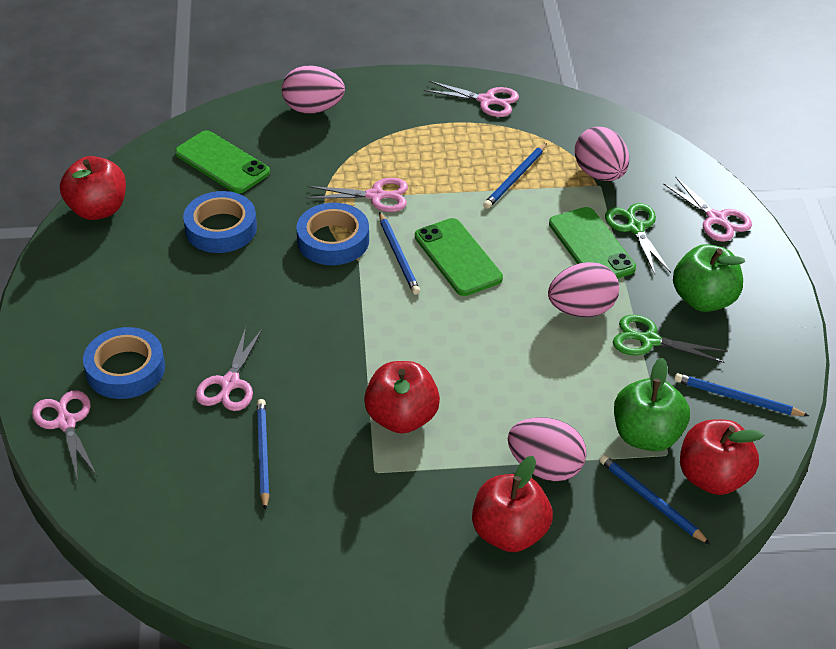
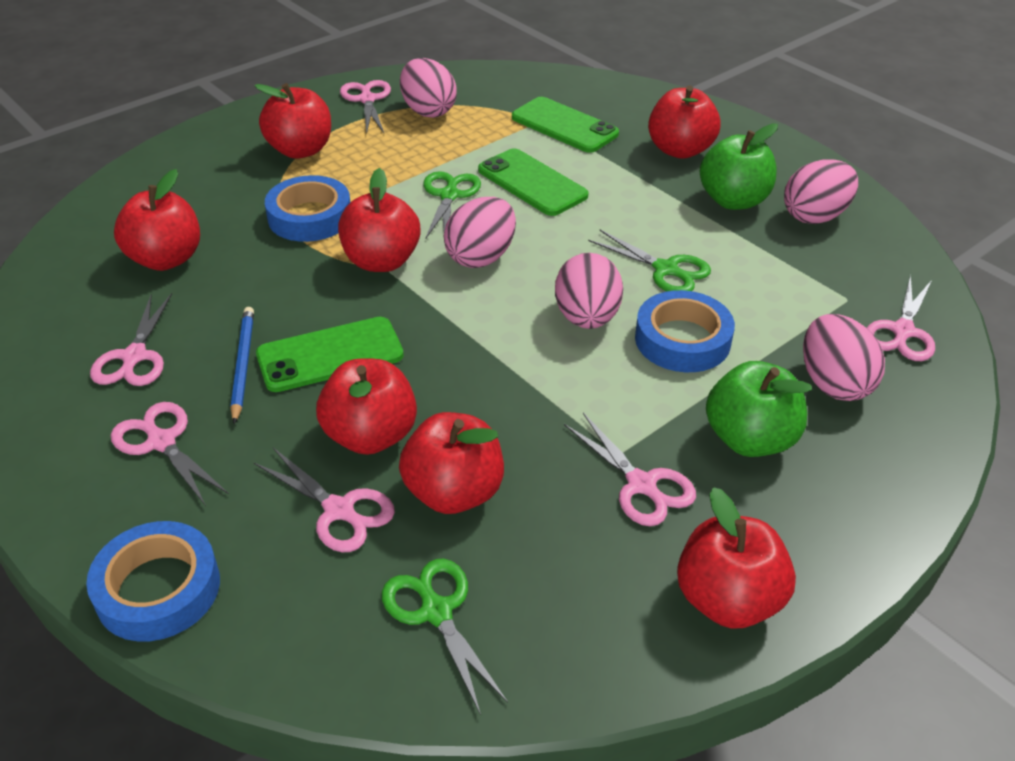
blue pencil: 5 -> 1
green scissors: 2 -> 3
pink egg: 4 -> 5
pink scissors: 5 -> 6
red apple: 4 -> 7

